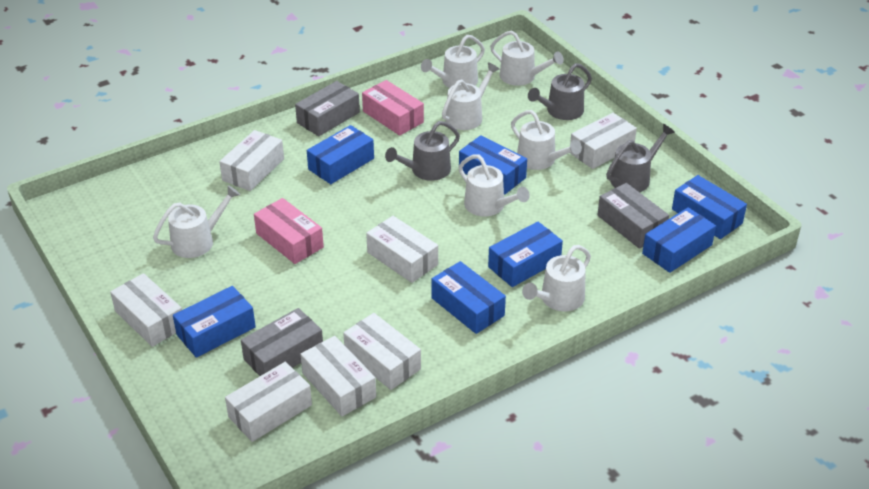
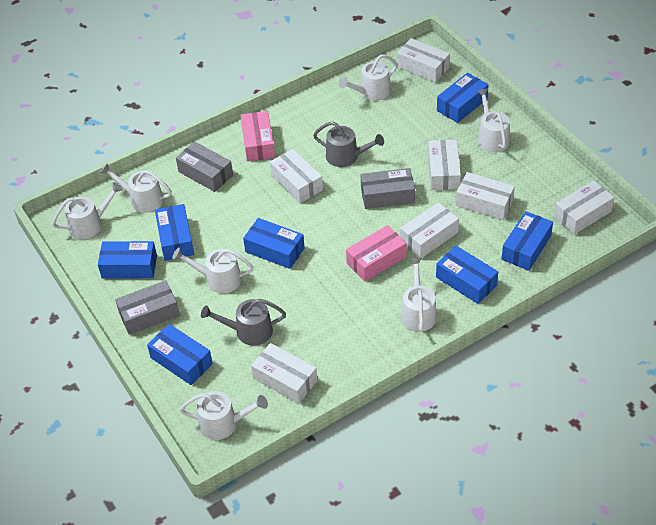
grey watering can: 3 -> 2

